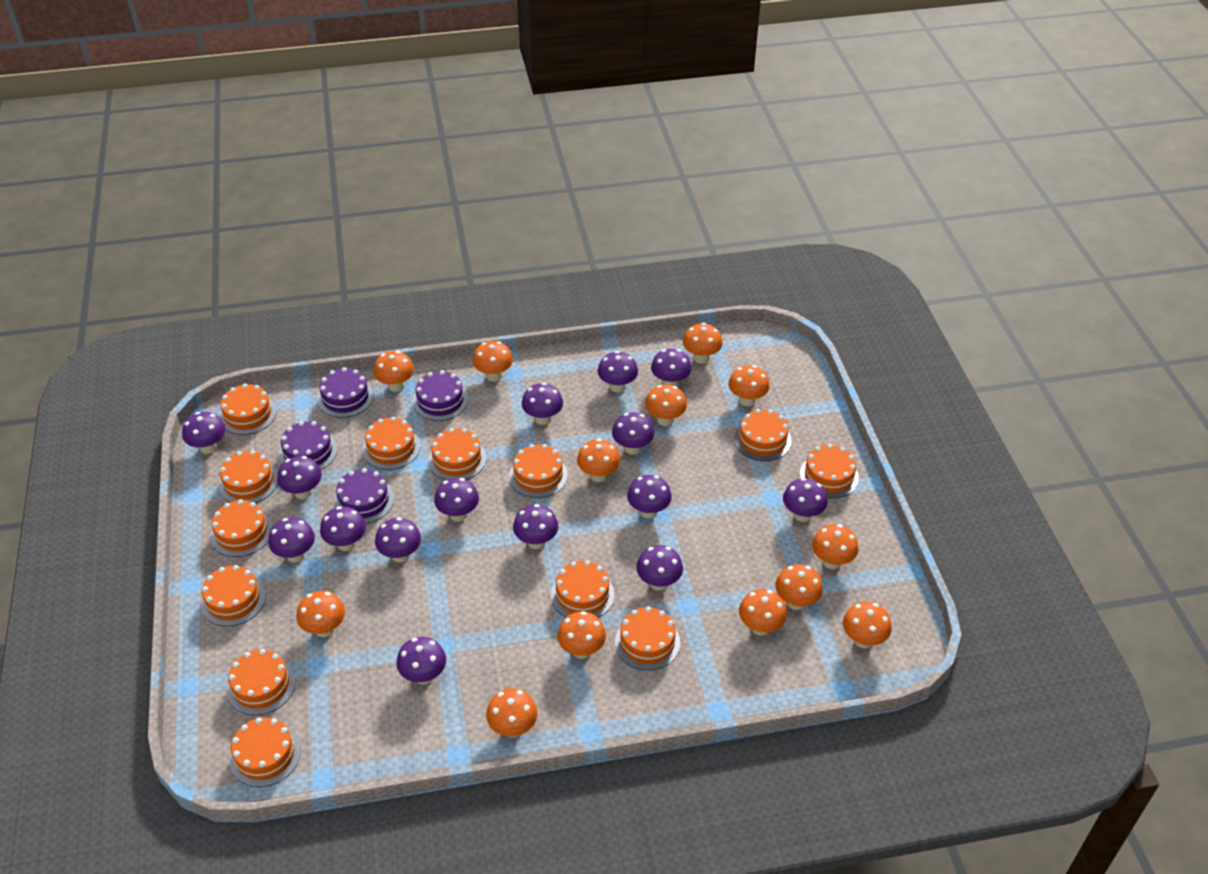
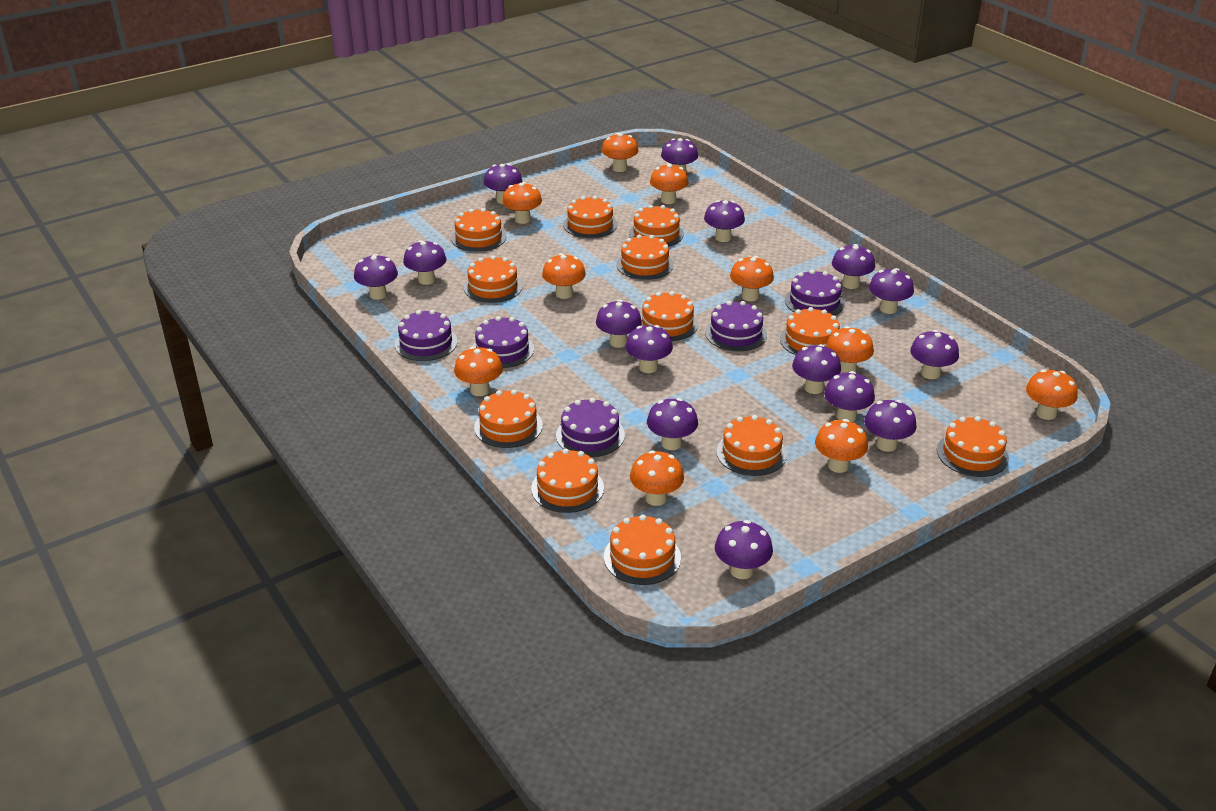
orange cake: 13 -> 12
orange mushroom: 13 -> 10
purple cake: 4 -> 5

